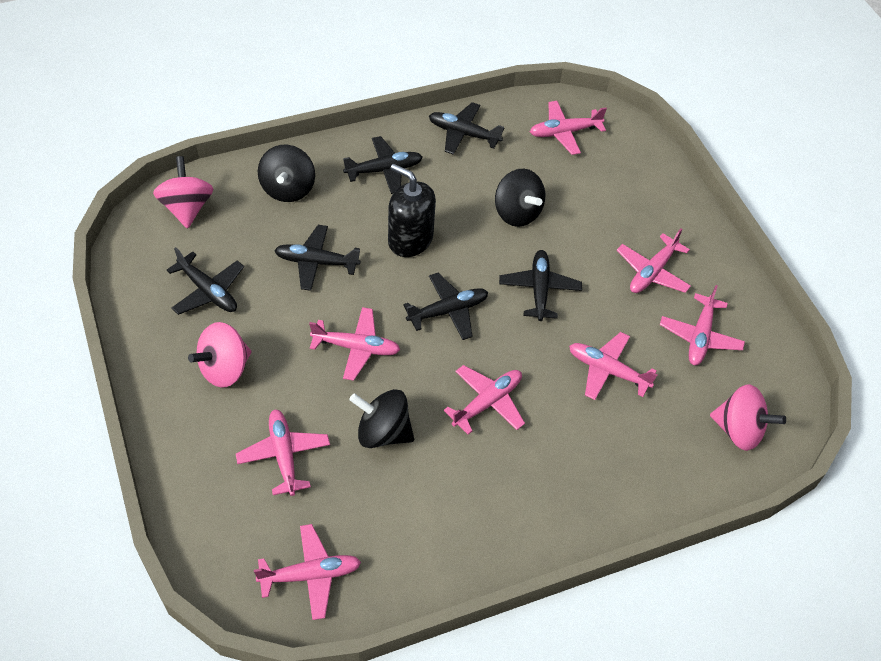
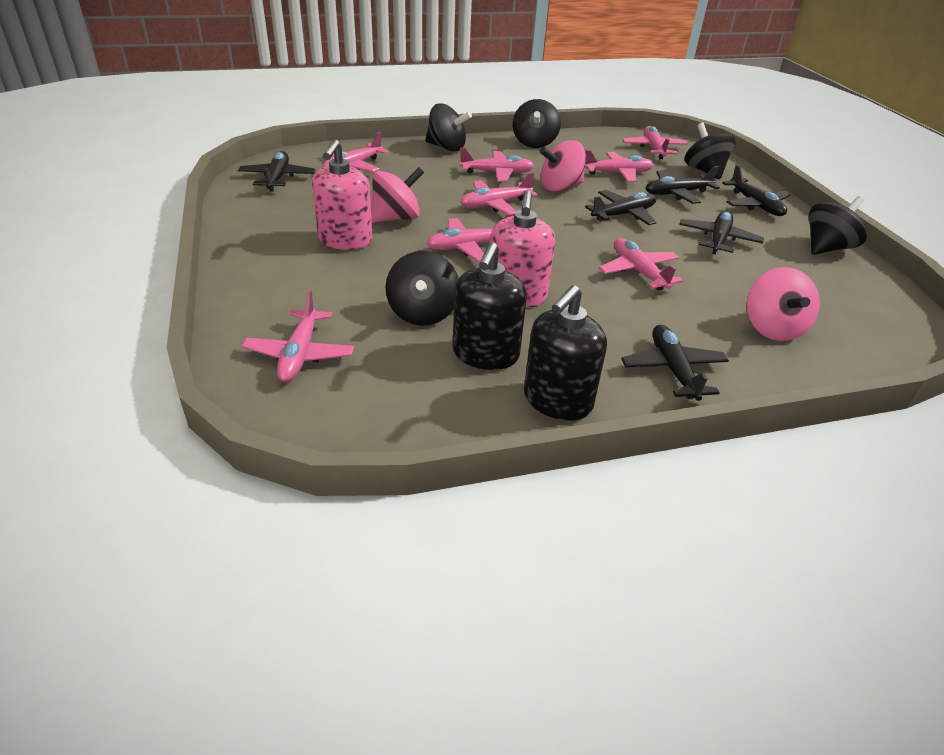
black soap dispenser: 1 -> 2
black spinning top: 3 -> 5
pink soap dispenser: 0 -> 2

